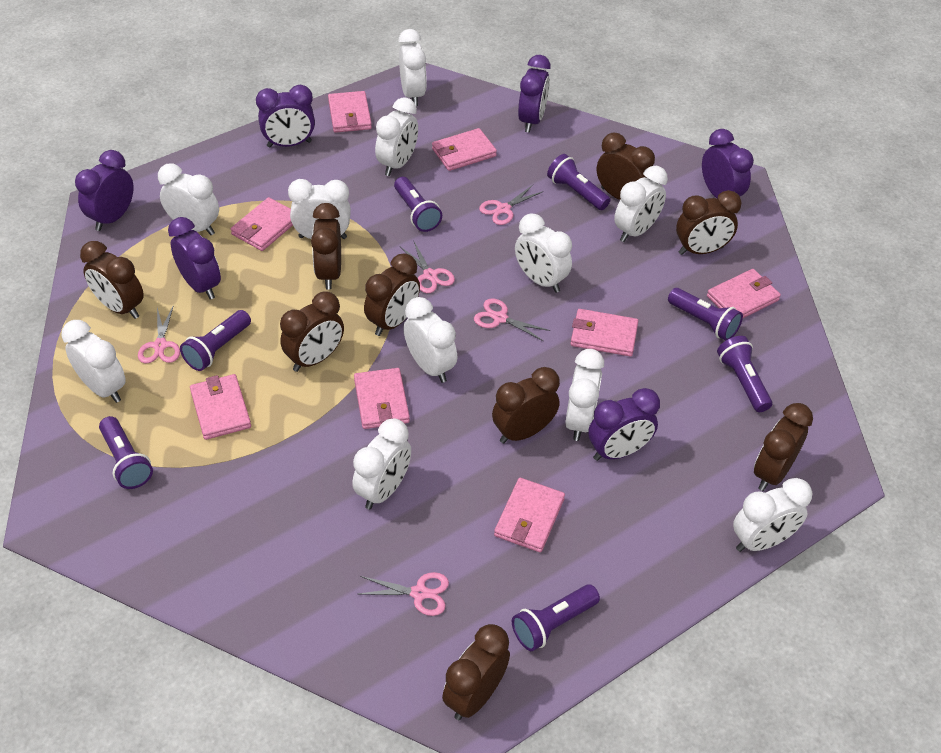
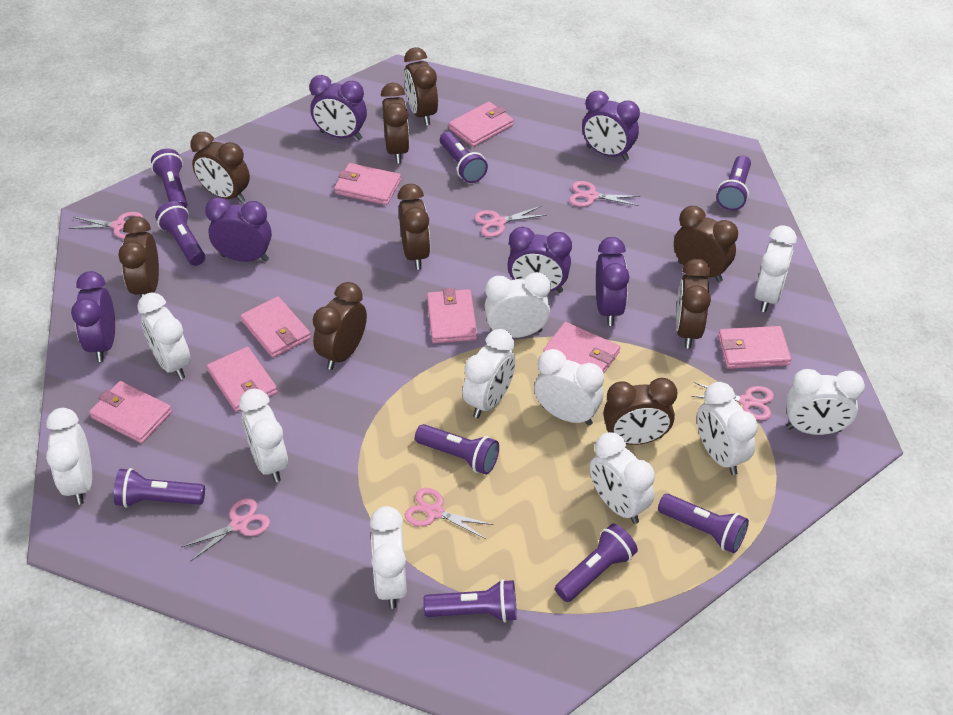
pink scissors: 5 -> 6
purple flashlight: 7 -> 9

